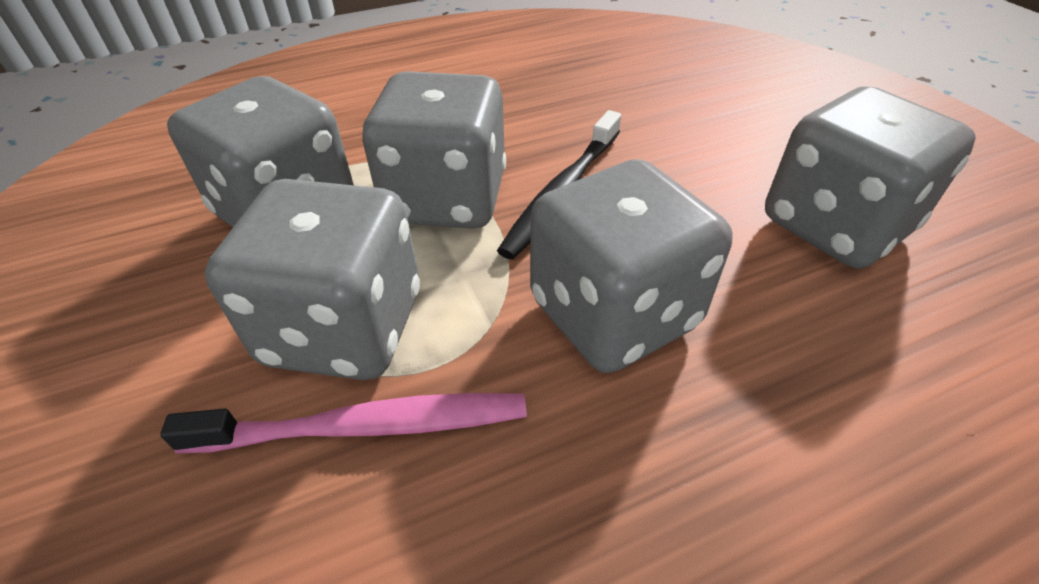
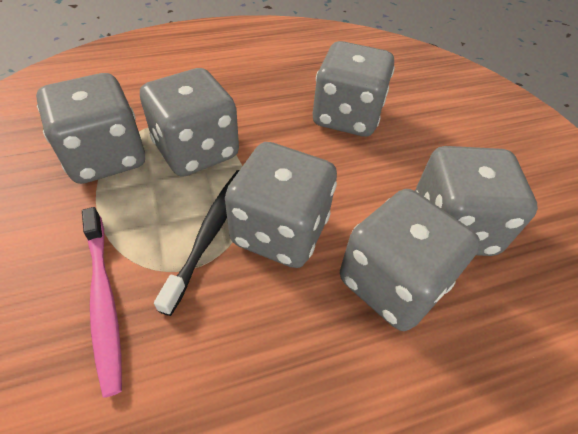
grey dice: 5 -> 6

